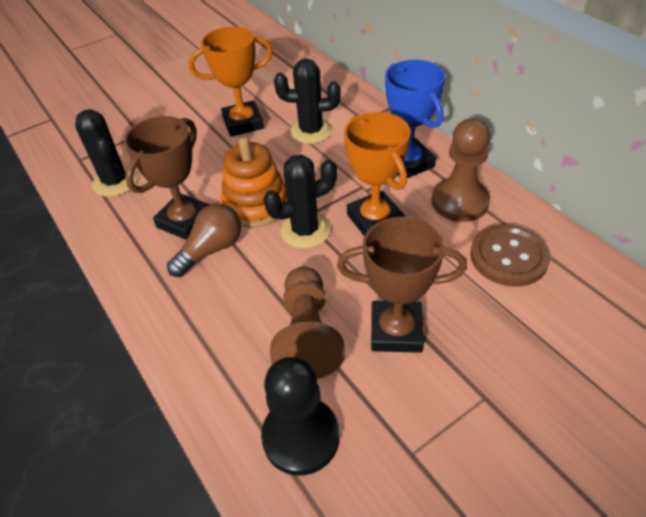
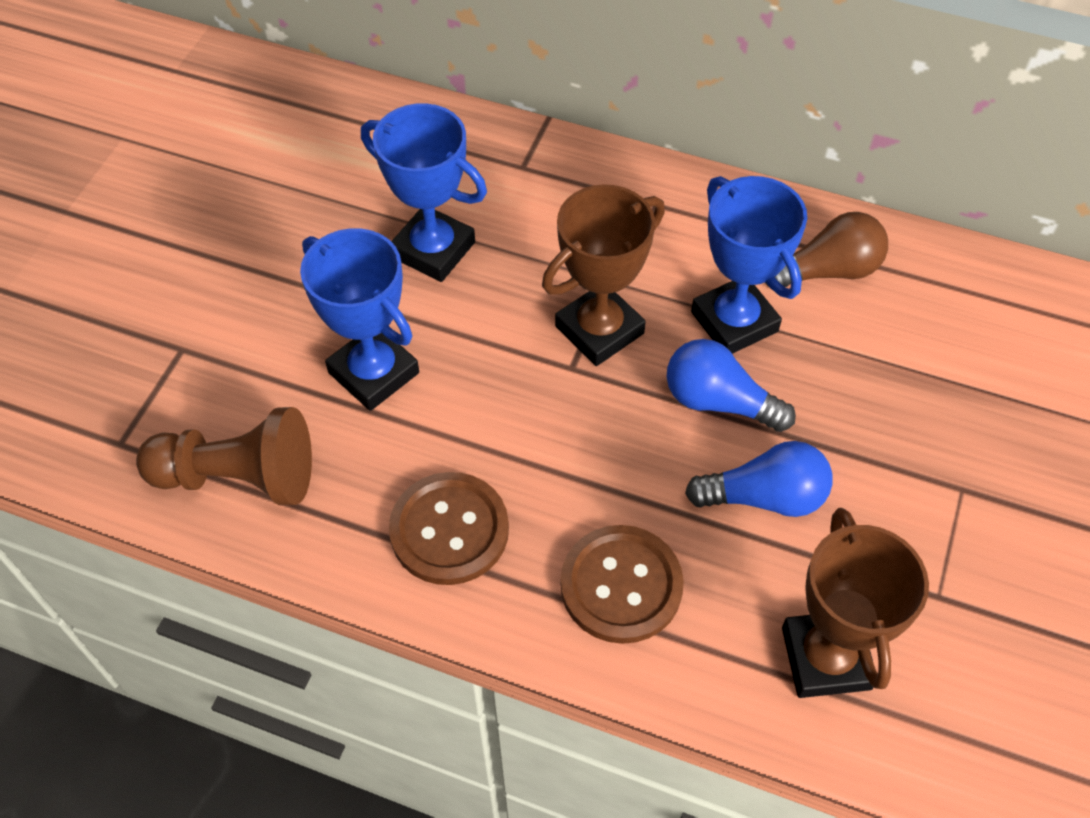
black cactus: 3 -> 0
black pawn: 1 -> 0
blue light bulb: 0 -> 2
blue trophy: 1 -> 3
brown button: 1 -> 2
brown pawn: 2 -> 1
orange stacking toy: 1 -> 0
orange trophy: 2 -> 0

